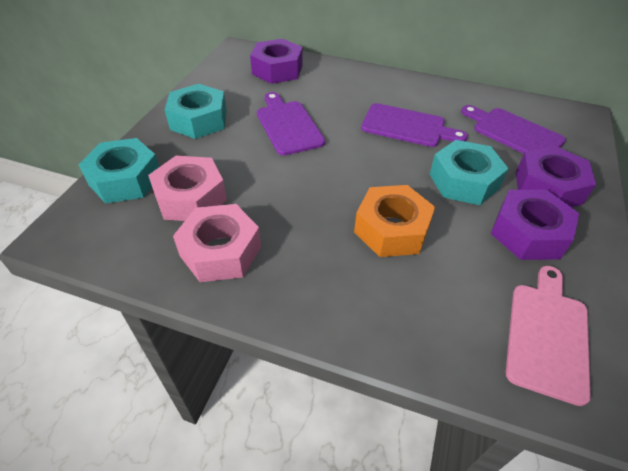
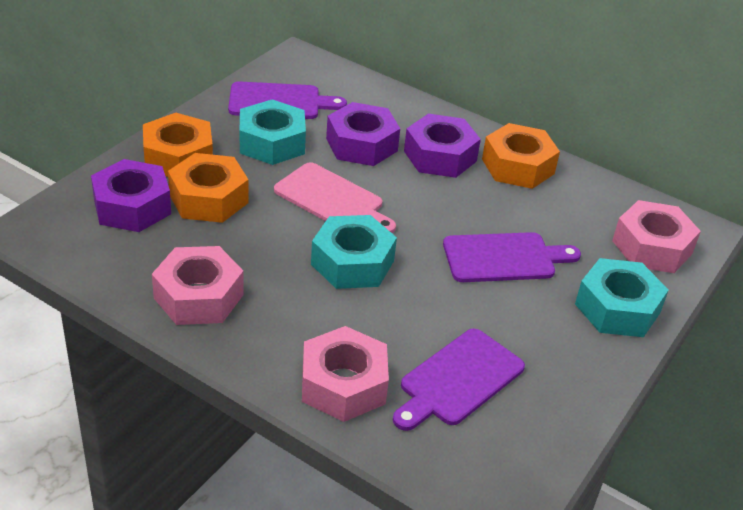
orange nut: 1 -> 3
pink nut: 2 -> 3

